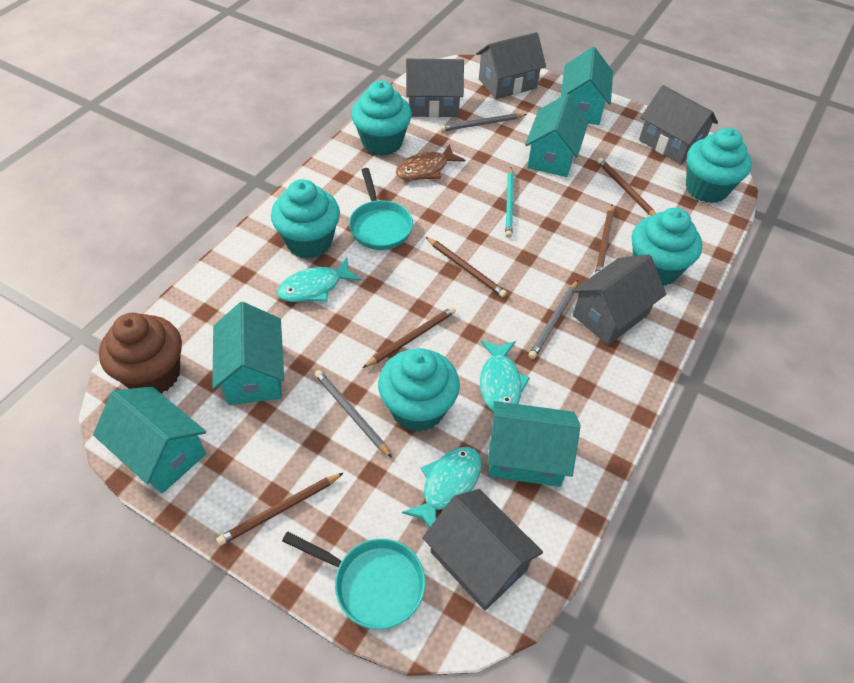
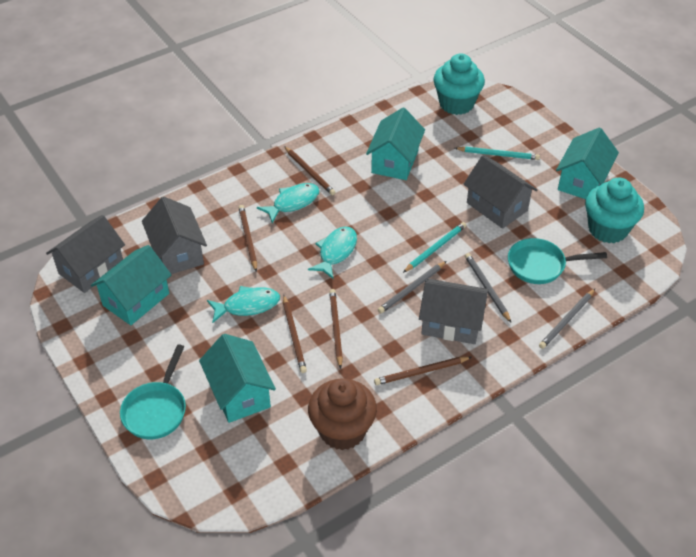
brown fish: 1 -> 0
grey house: 5 -> 4
turquoise cupcake: 5 -> 2
turquoise house: 5 -> 4
turquoise pencil: 1 -> 2

